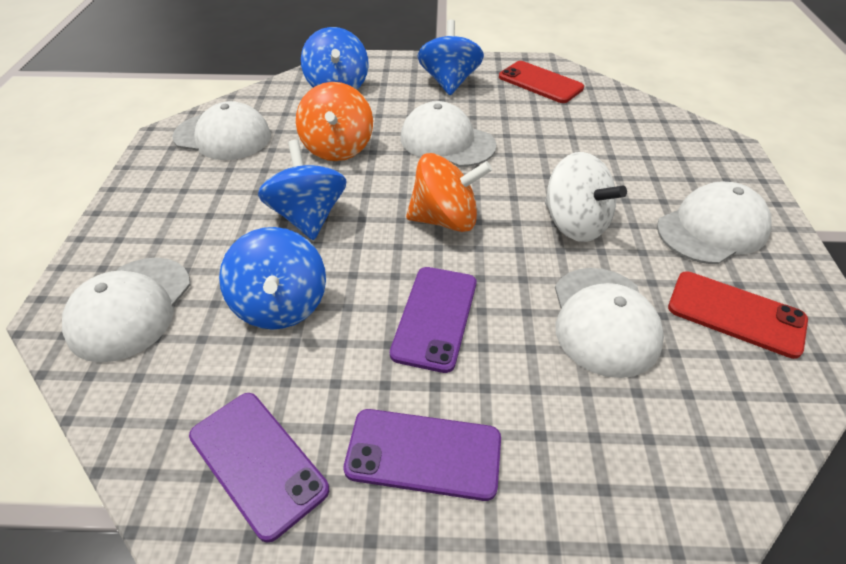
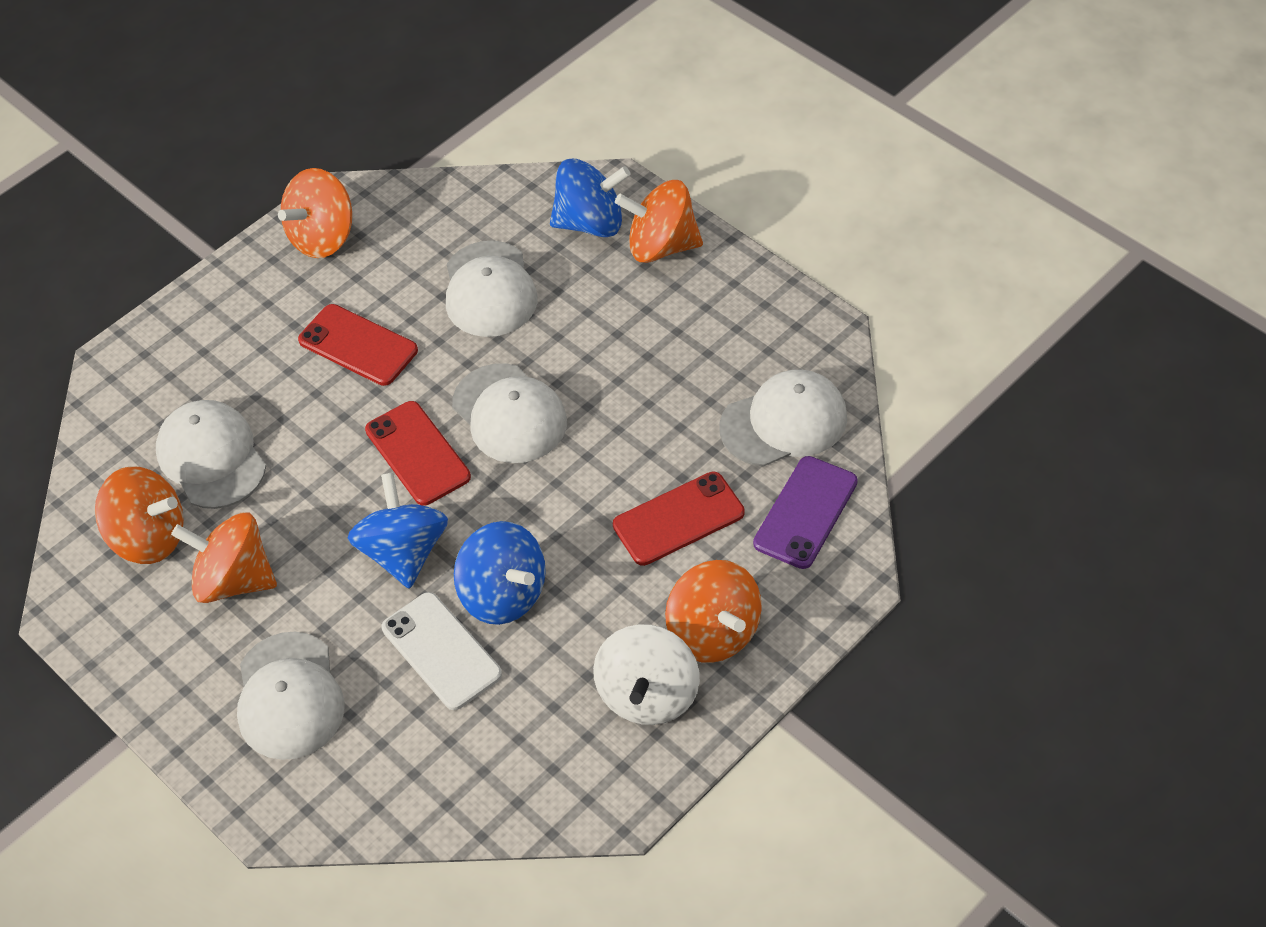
blue spinning top: 4 -> 3
orange spinning top: 2 -> 5
purple phone: 3 -> 1
red phone: 2 -> 3
white phone: 0 -> 1

